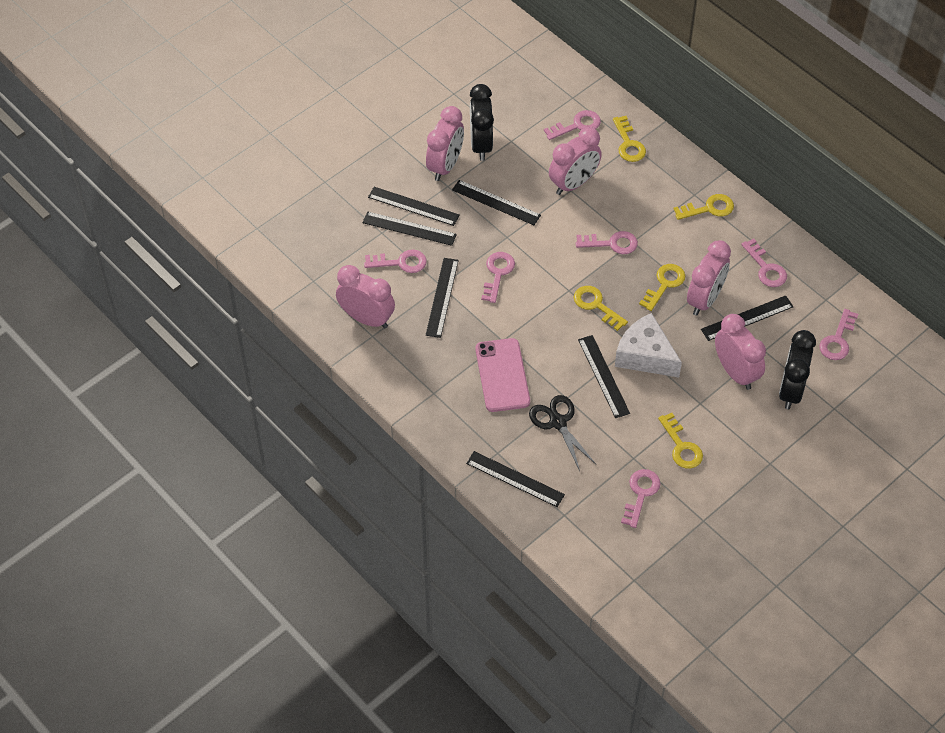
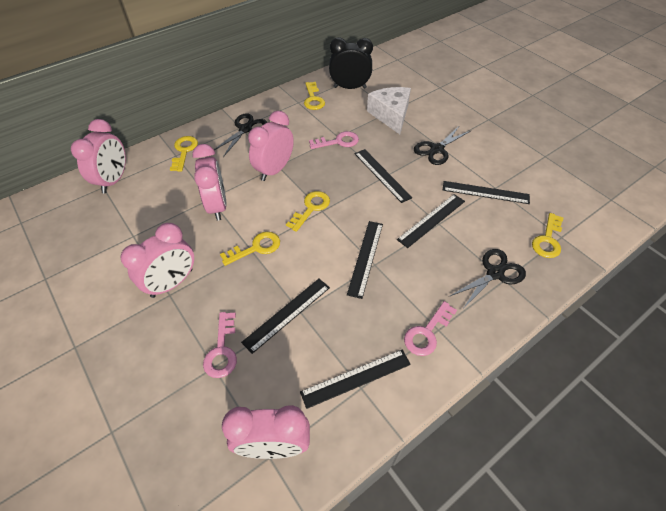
black clock: 2 -> 1
black ruler: 7 -> 6
black scissors: 1 -> 3
pink key: 7 -> 3
pink phone: 1 -> 0

